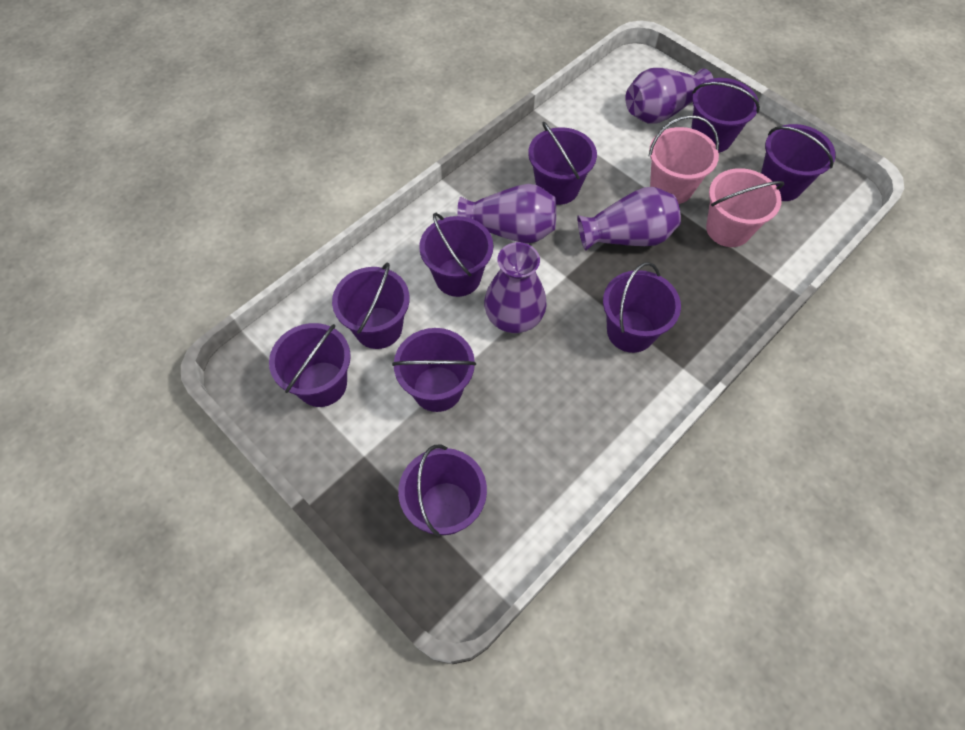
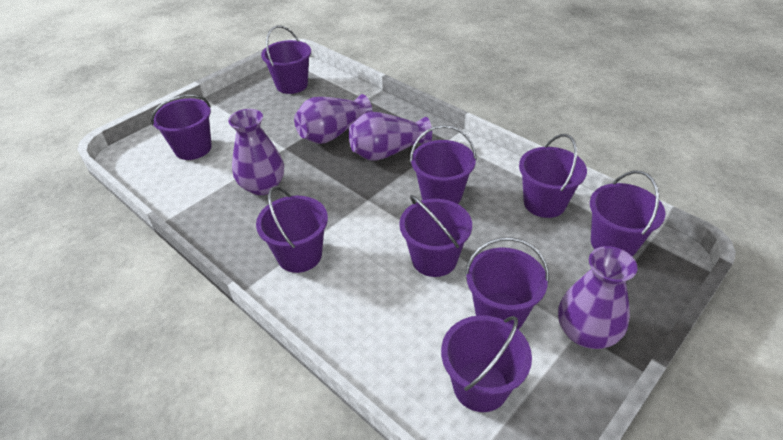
pink bucket: 2 -> 0

